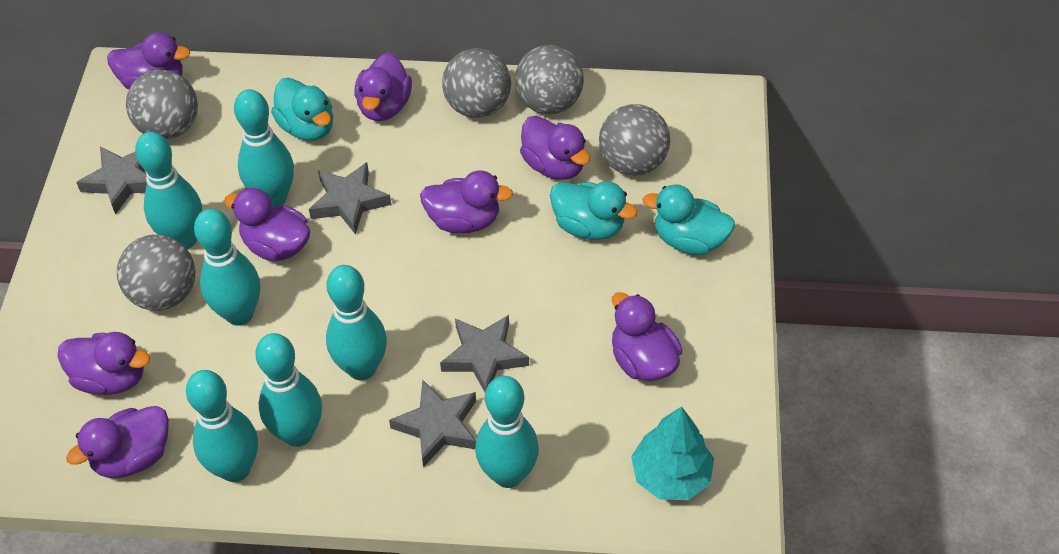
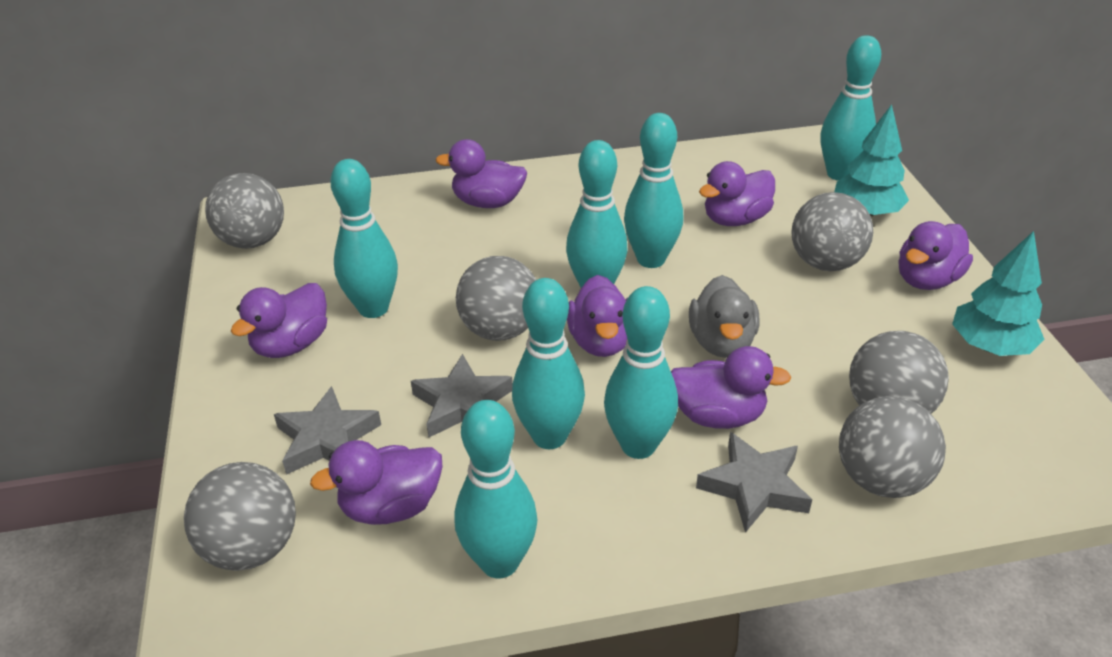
grey ball: 5 -> 6
grey duck: 0 -> 1
grey star: 4 -> 3
purple duck: 8 -> 7
turquoise duck: 3 -> 0
turquoise tree: 1 -> 2

